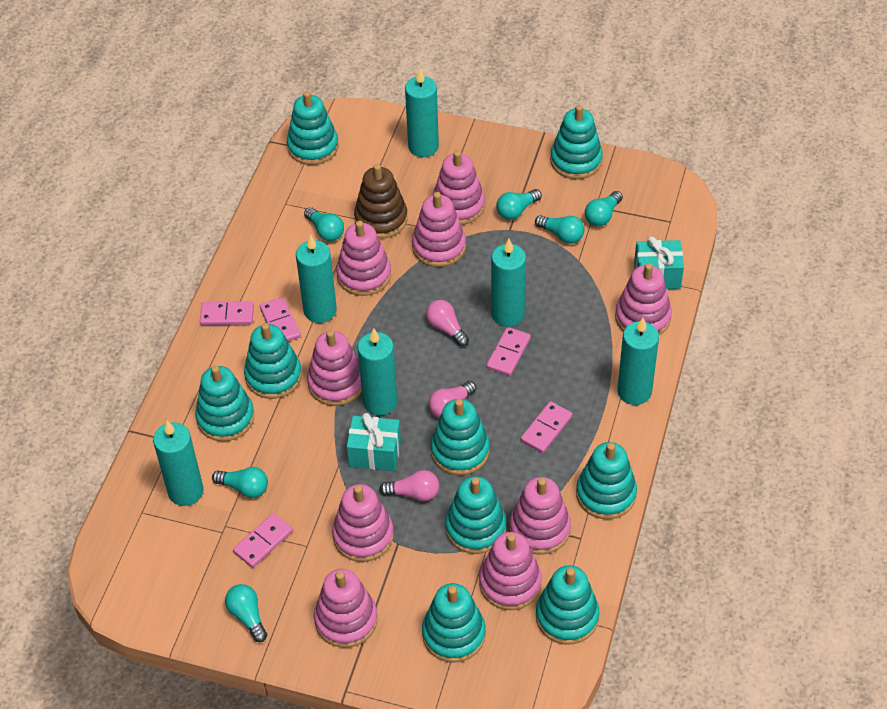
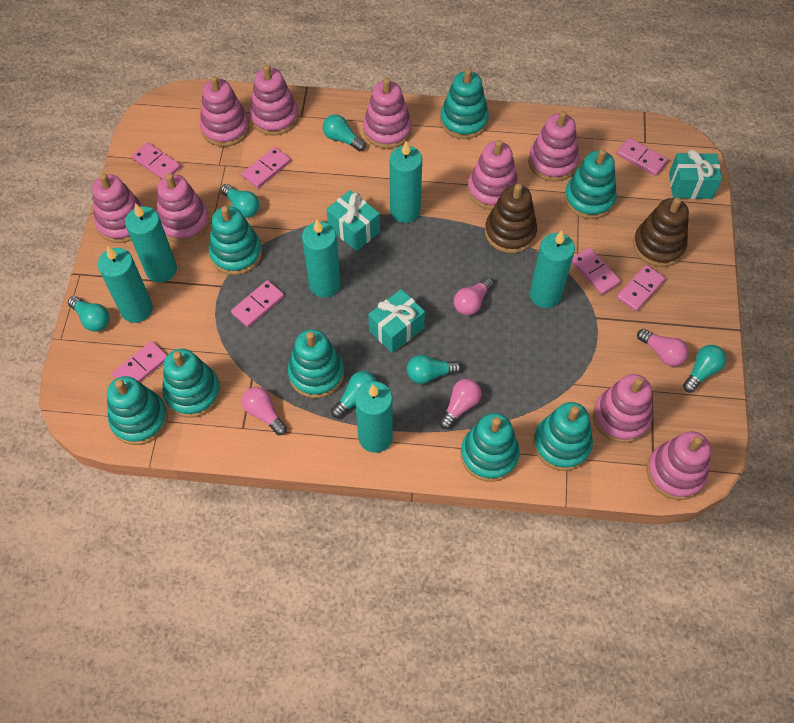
brown stacking toy: 1 -> 2
pink domino: 5 -> 7
pink light bulb: 3 -> 4
turquoise gift: 2 -> 3
turquoise stacking toy: 9 -> 8

